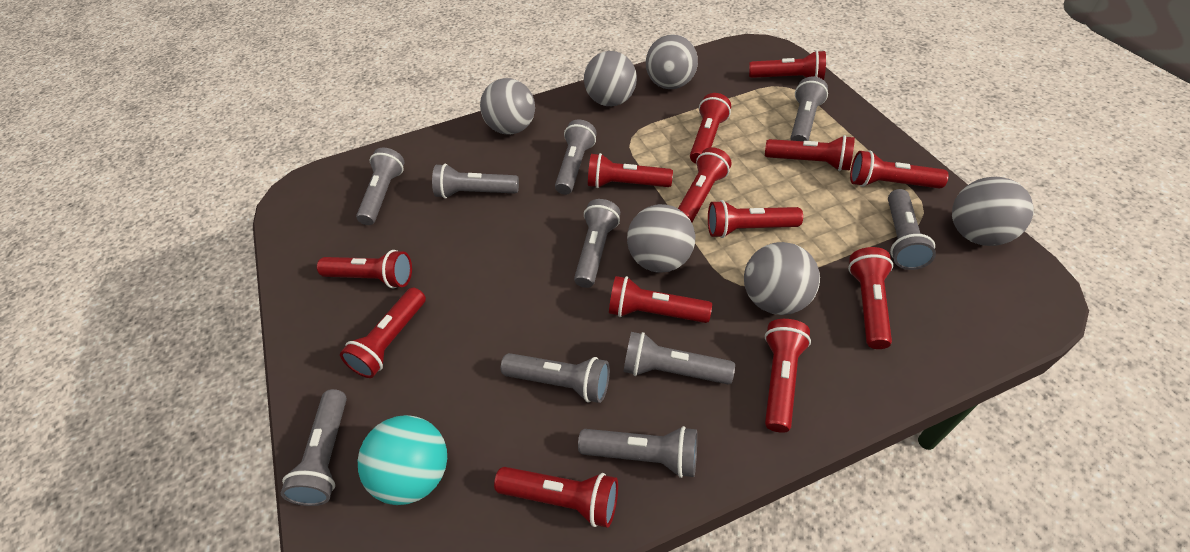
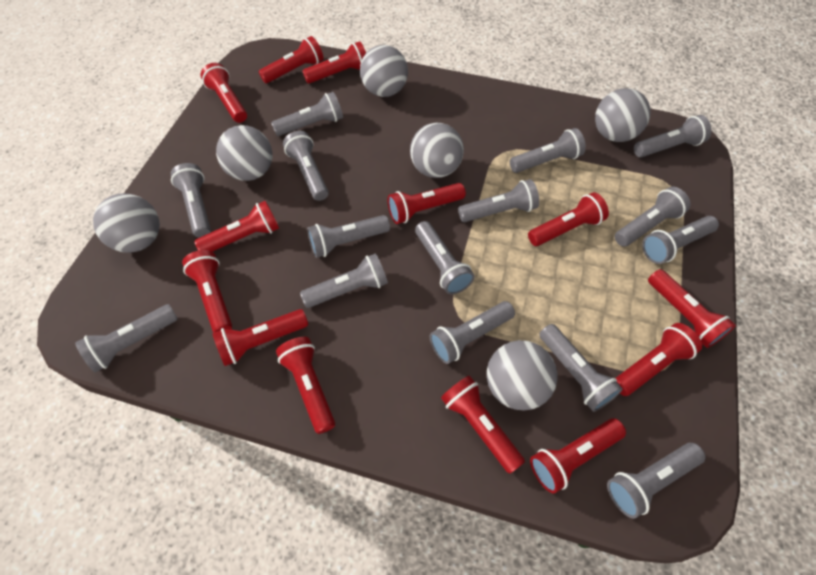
grey flashlight: 10 -> 15
turquoise ball: 1 -> 0

